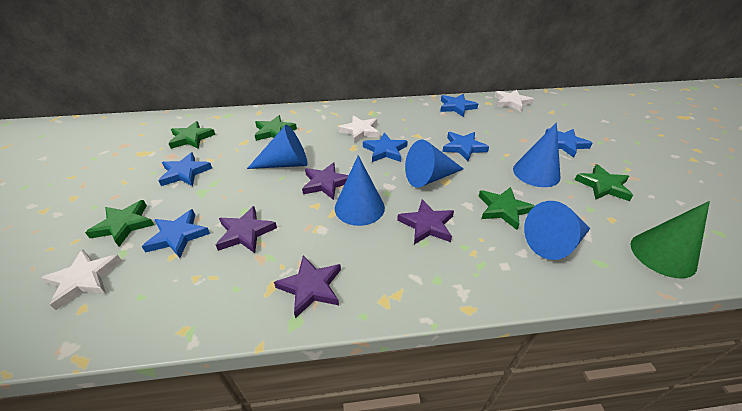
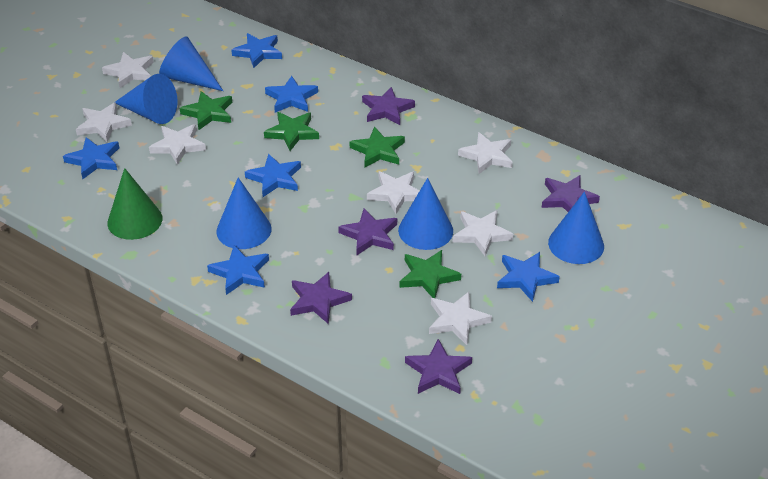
green star: 5 -> 4
purple star: 4 -> 5
white star: 3 -> 7

